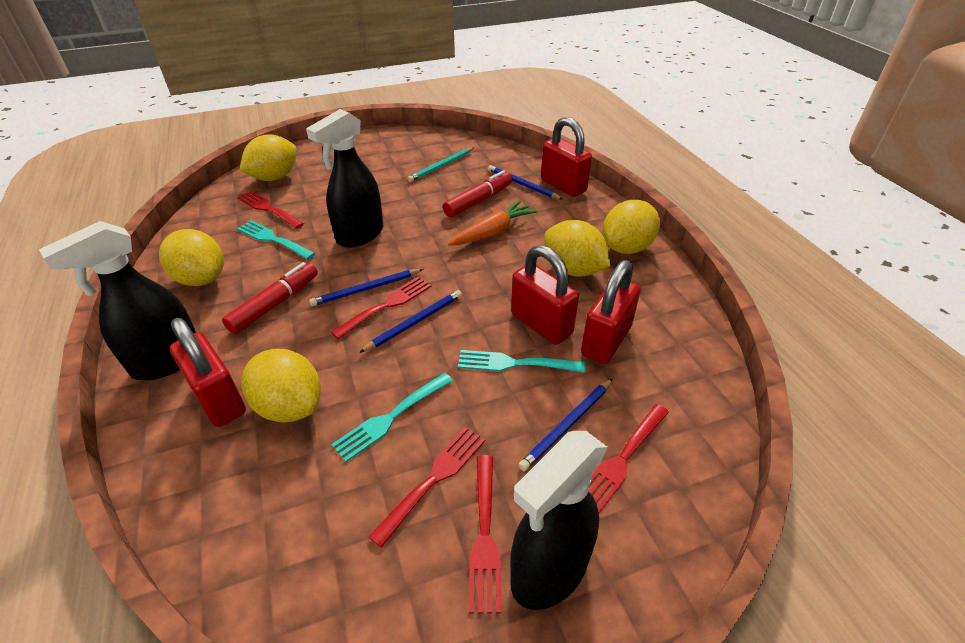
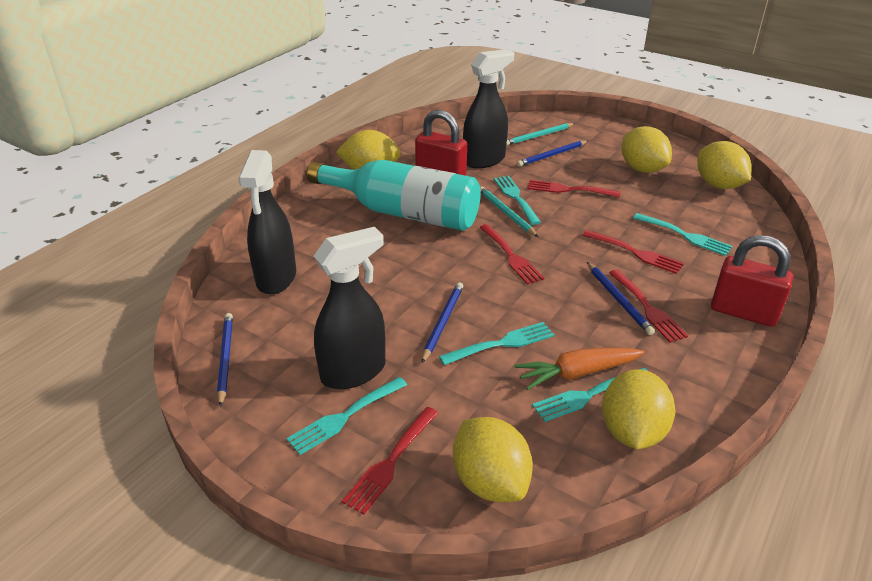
red marker: 2 -> 0
red padlock: 4 -> 2
turquoise bottle: 0 -> 1
turquoise fork: 3 -> 5
turquoise pencil: 1 -> 2

